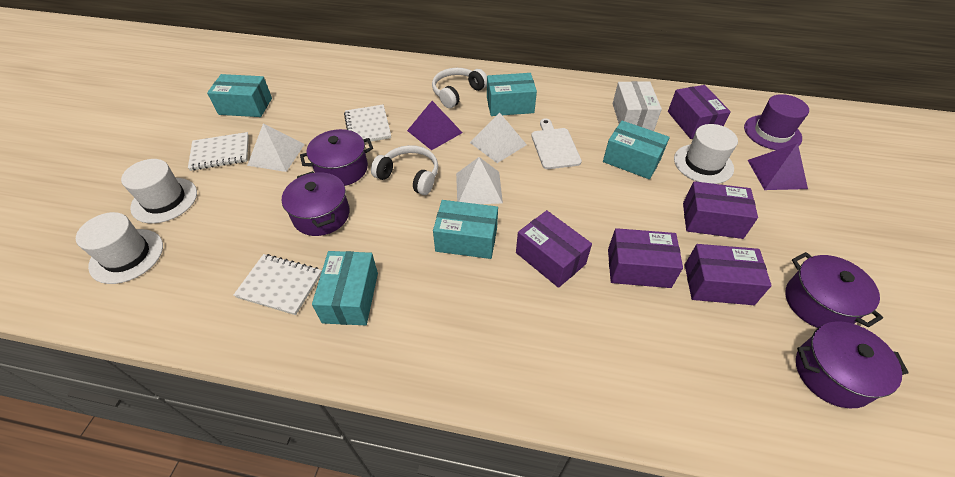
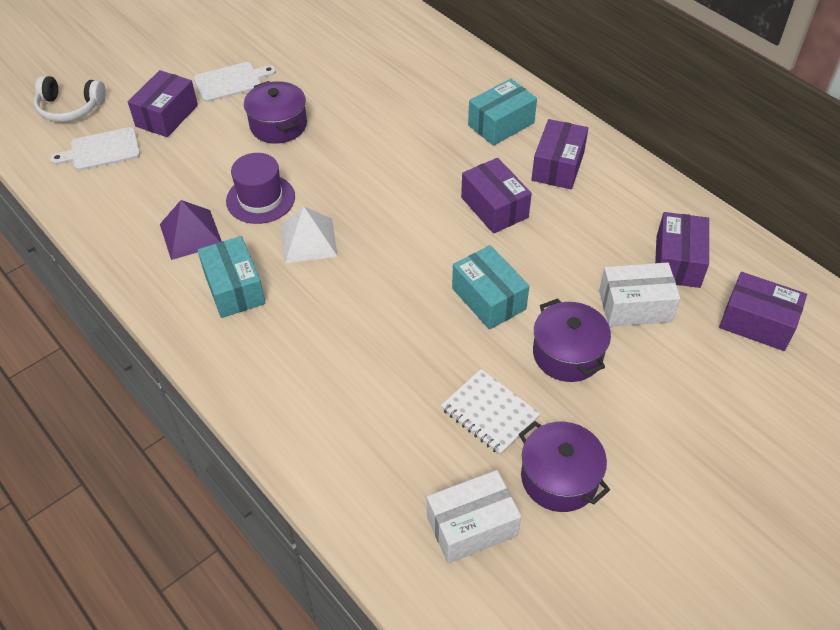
purple pot: 4 -> 3
purple pyramid: 2 -> 1
turquoise box: 5 -> 3
white box: 1 -> 2
white cutting board: 1 -> 2
white hat: 3 -> 0
white headphones: 2 -> 1
white notebook: 3 -> 1
white pyramid: 3 -> 1

